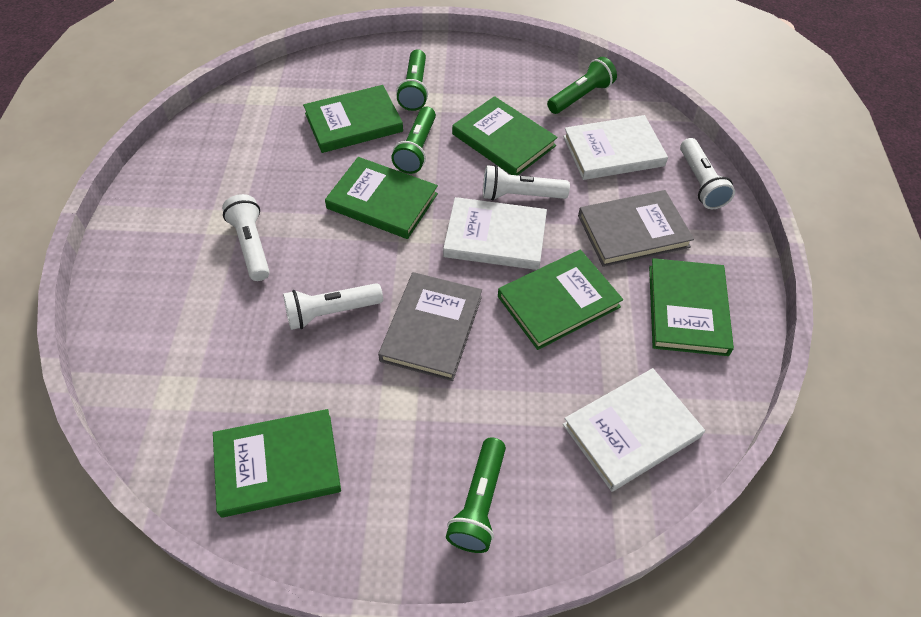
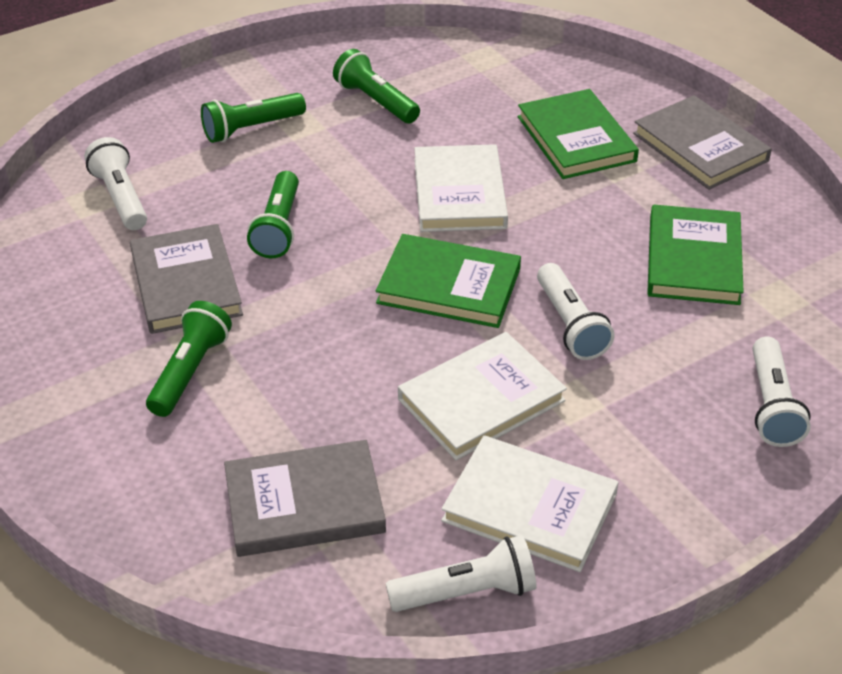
green book: 6 -> 3
grey book: 2 -> 3

